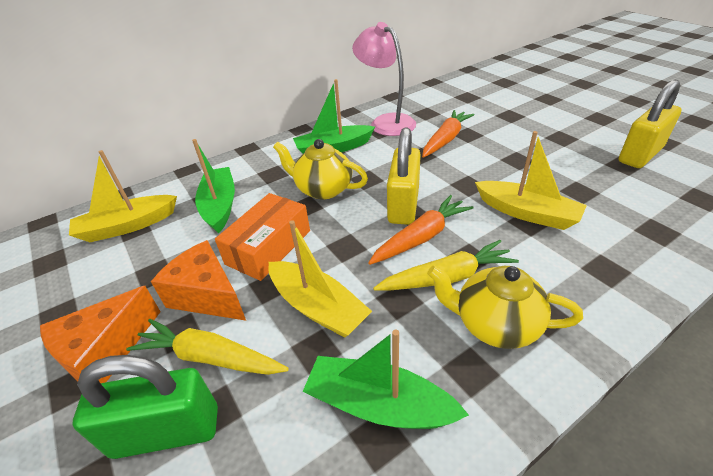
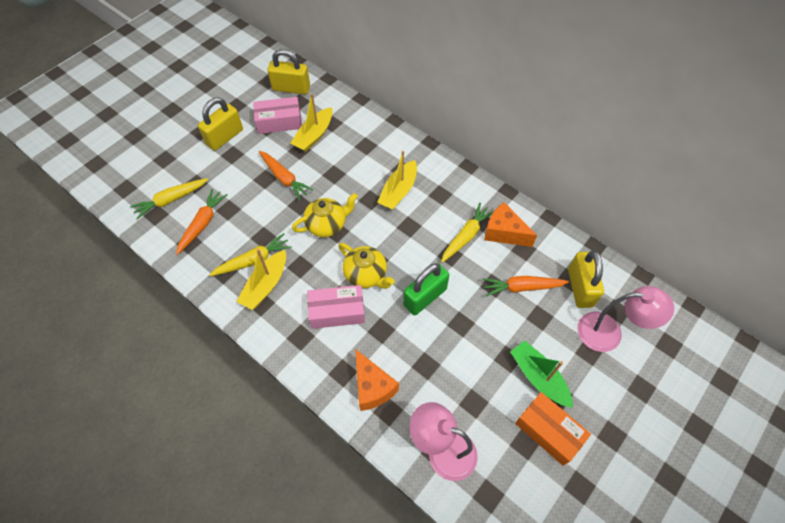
green boat: 3 -> 1
orange carrot: 2 -> 3
pink box: 0 -> 2
pink lamp: 1 -> 2
yellow carrot: 2 -> 3
yellow padlock: 2 -> 3

